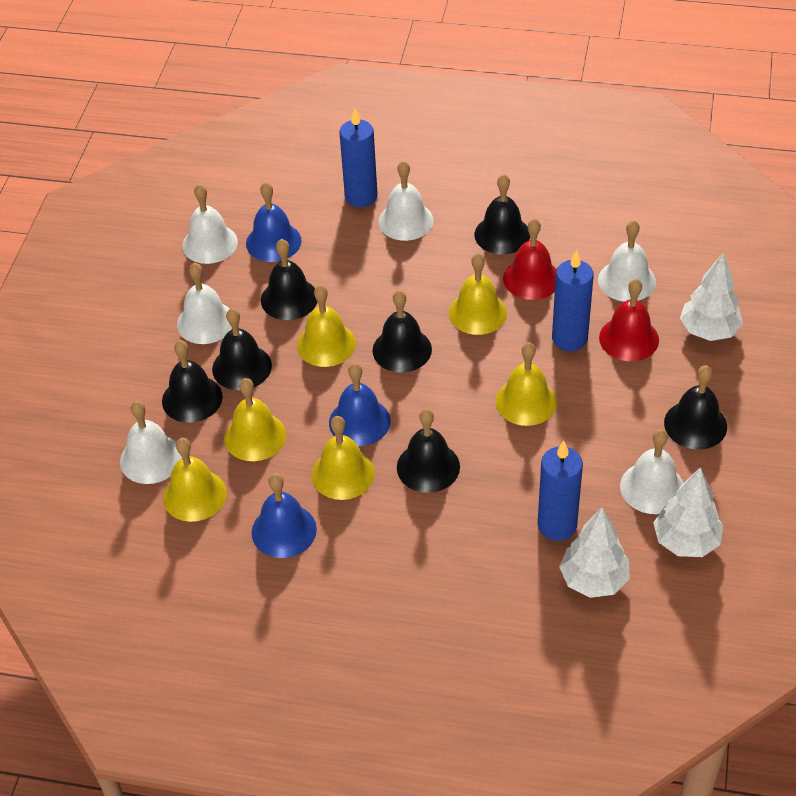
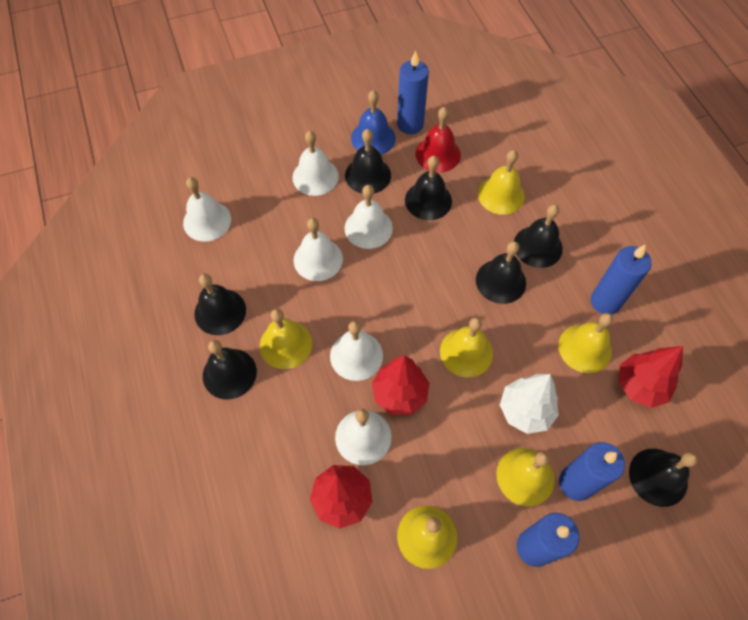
blue bell: 3 -> 1
blue candle: 3 -> 4
red bell: 2 -> 1
red tree: 0 -> 3
white tree: 3 -> 1

